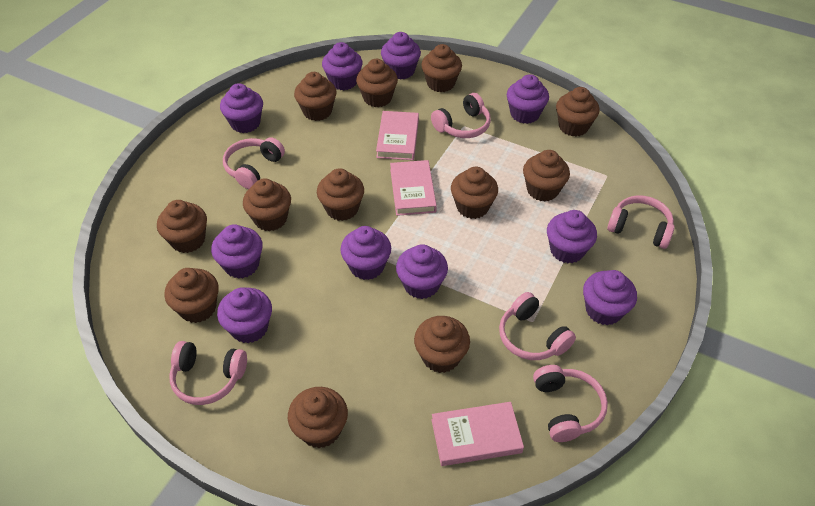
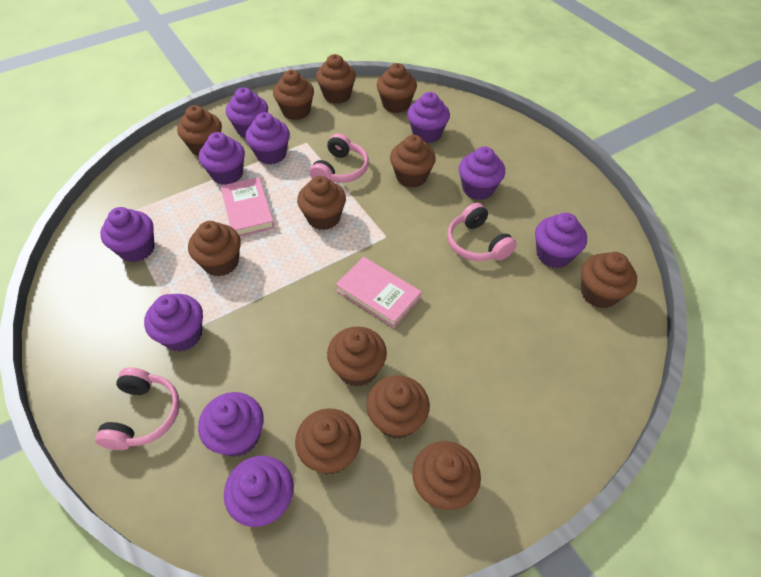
pink book: 3 -> 2
pink headphones: 6 -> 3

